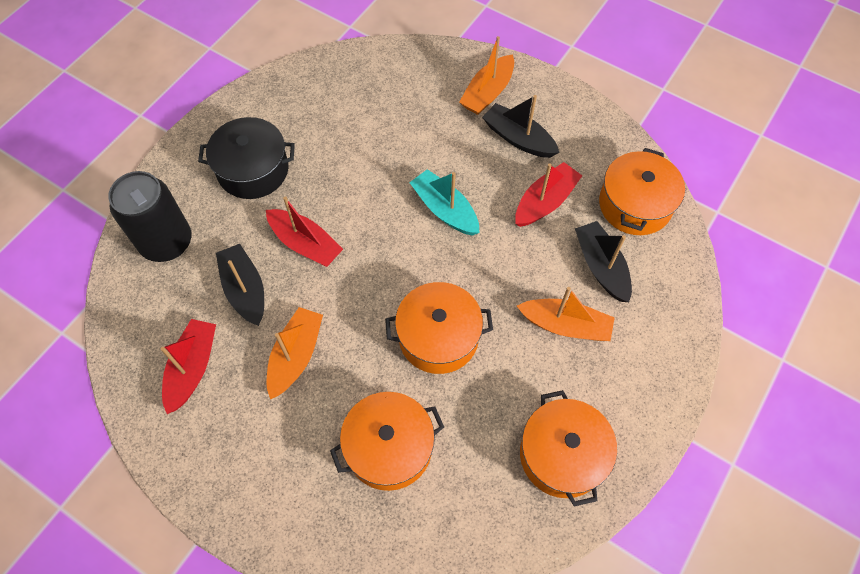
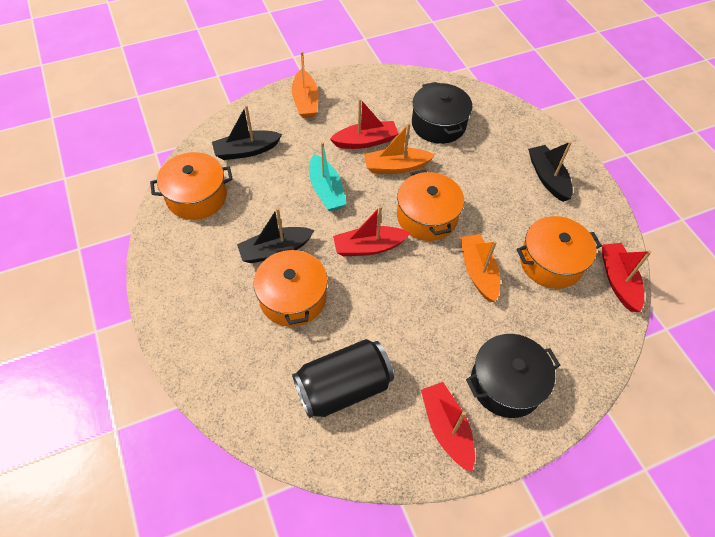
black pot: 1 -> 2
red boat: 3 -> 4

